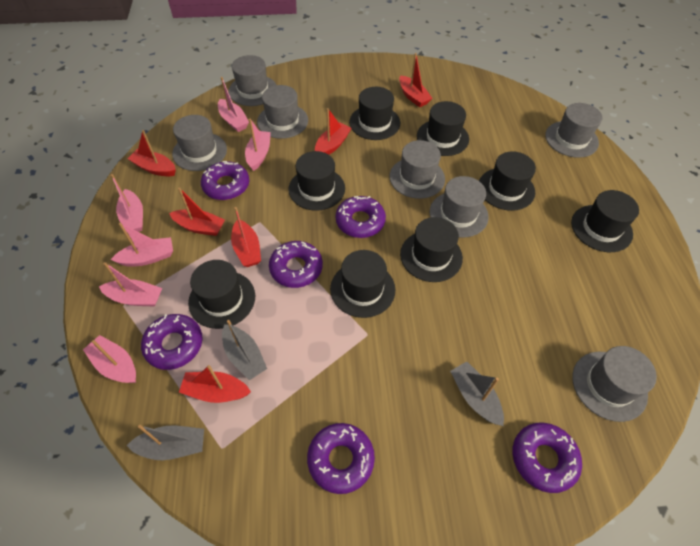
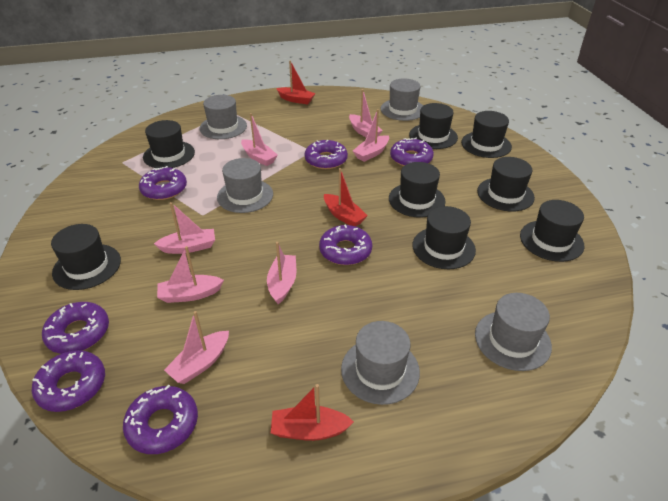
grey boat: 3 -> 0
grey hat: 7 -> 5
pink boat: 6 -> 7
purple donut: 6 -> 7
red boat: 6 -> 3

